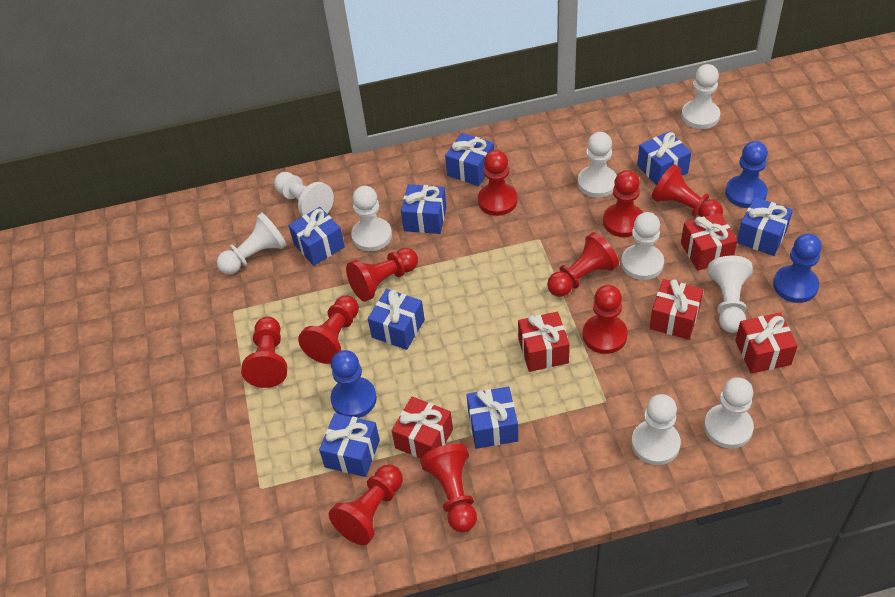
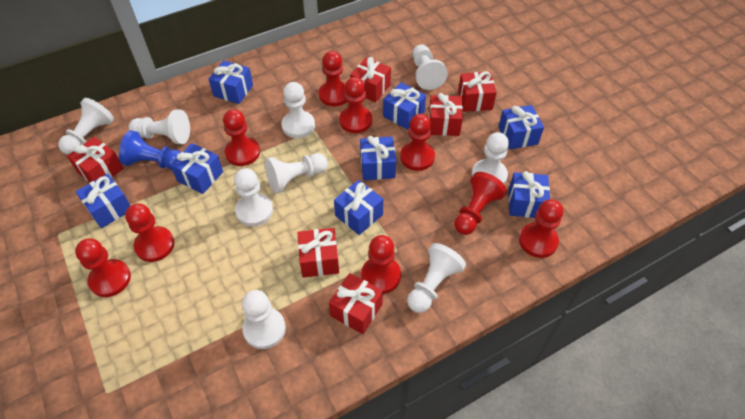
blue pawn: 3 -> 1
red gift: 5 -> 6
red pawn: 10 -> 9

